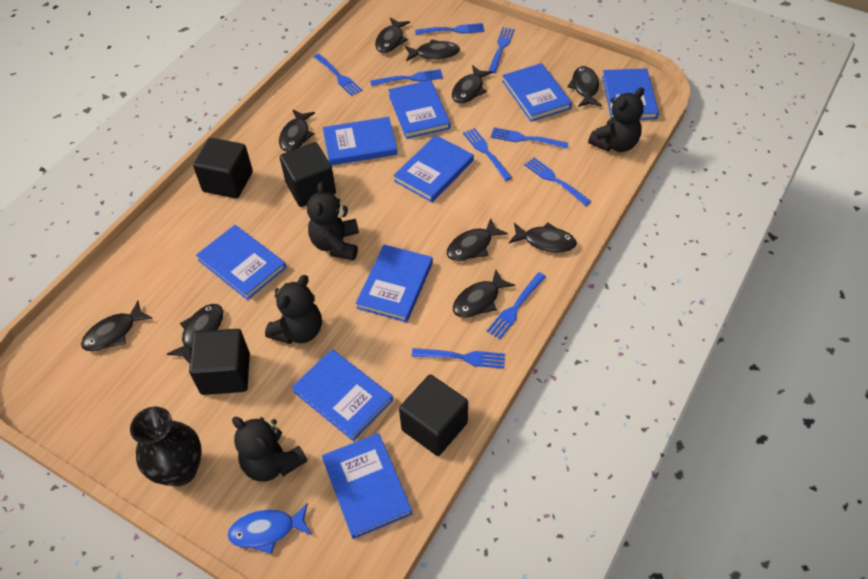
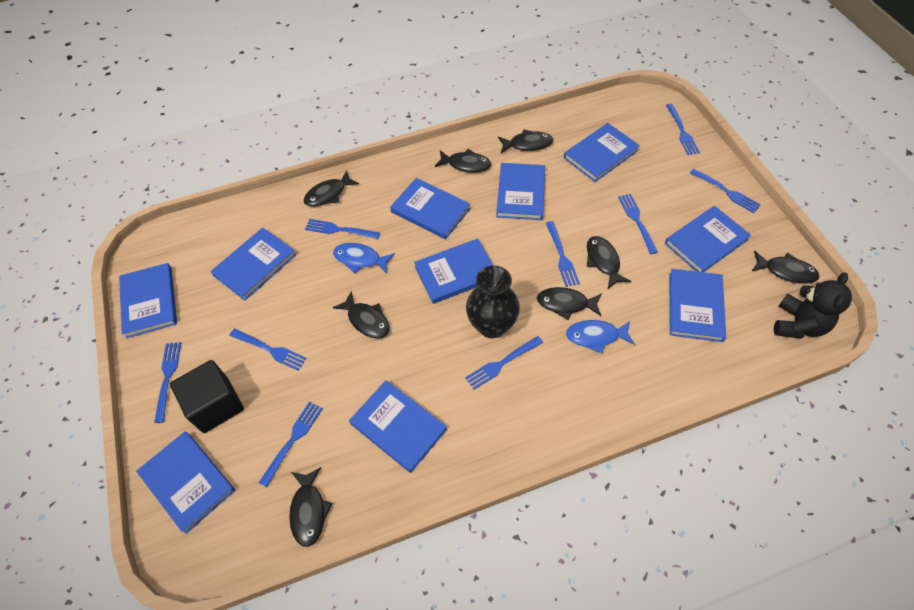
black cube: 4 -> 1
black fish: 10 -> 8
black teddy bear: 4 -> 1
blue book: 9 -> 10
blue fish: 1 -> 2

